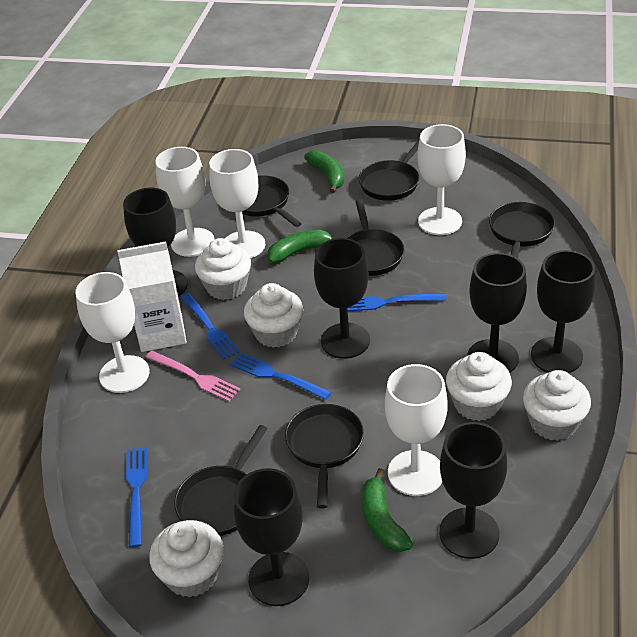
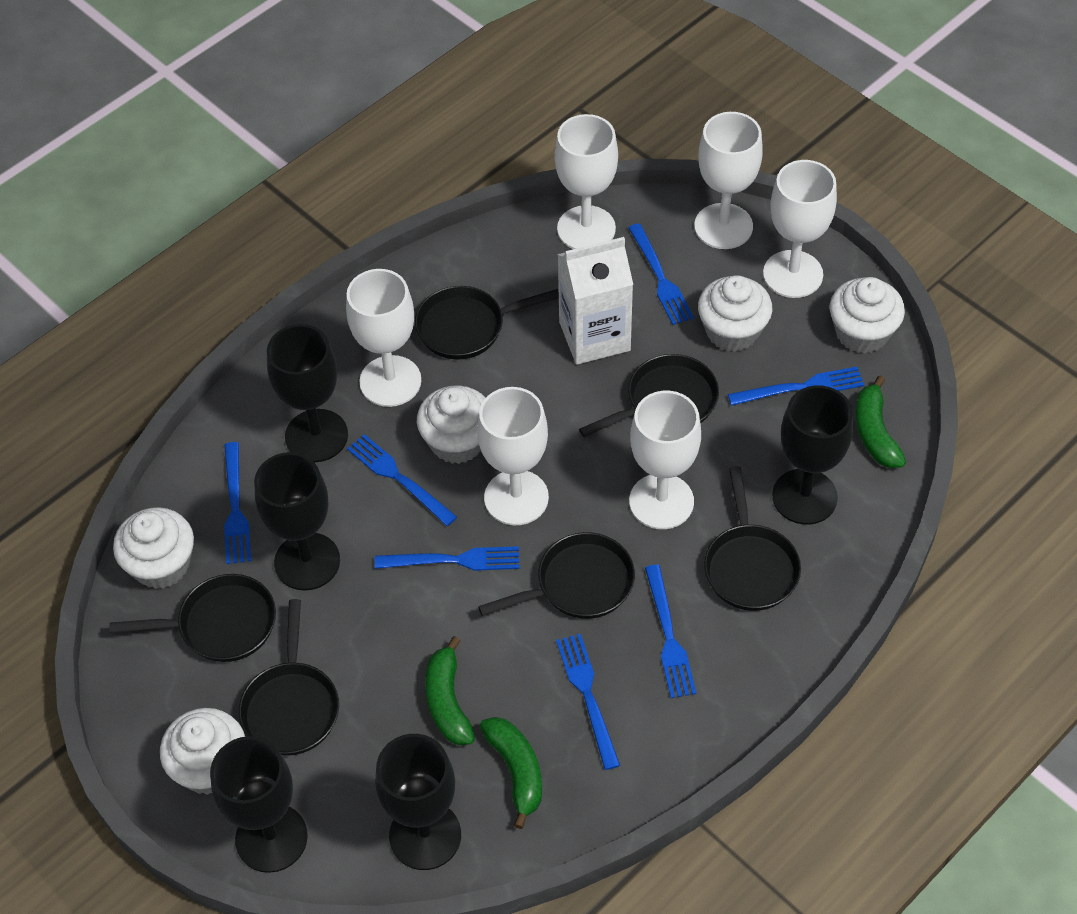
black goblet: 6 -> 5
blue fork: 4 -> 7
pink fork: 1 -> 0
white goblet: 5 -> 6

